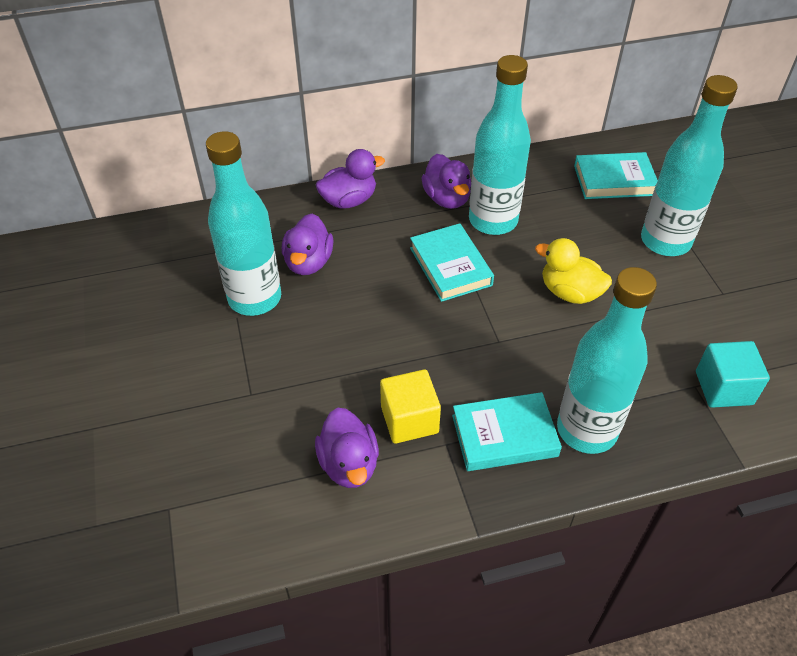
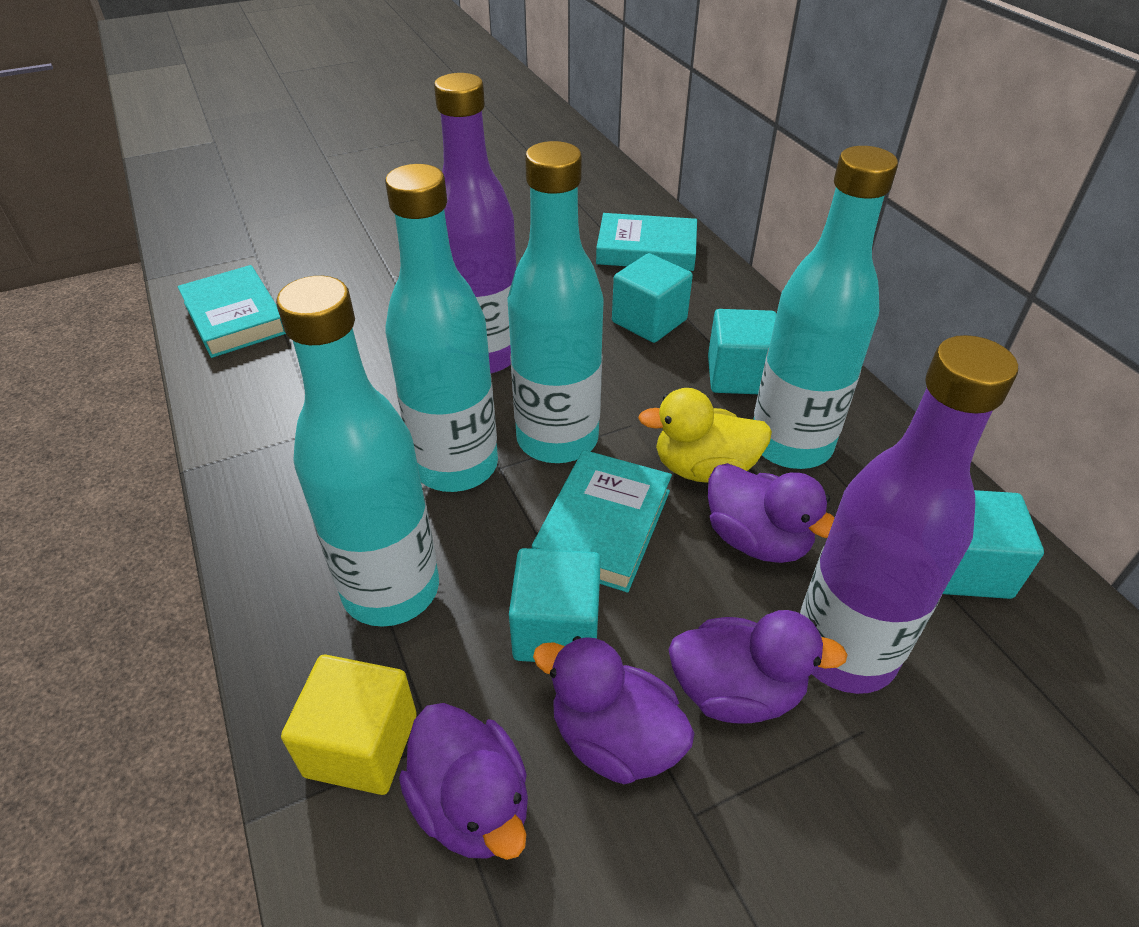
purple bottle: 0 -> 2
turquoise cube: 1 -> 4

